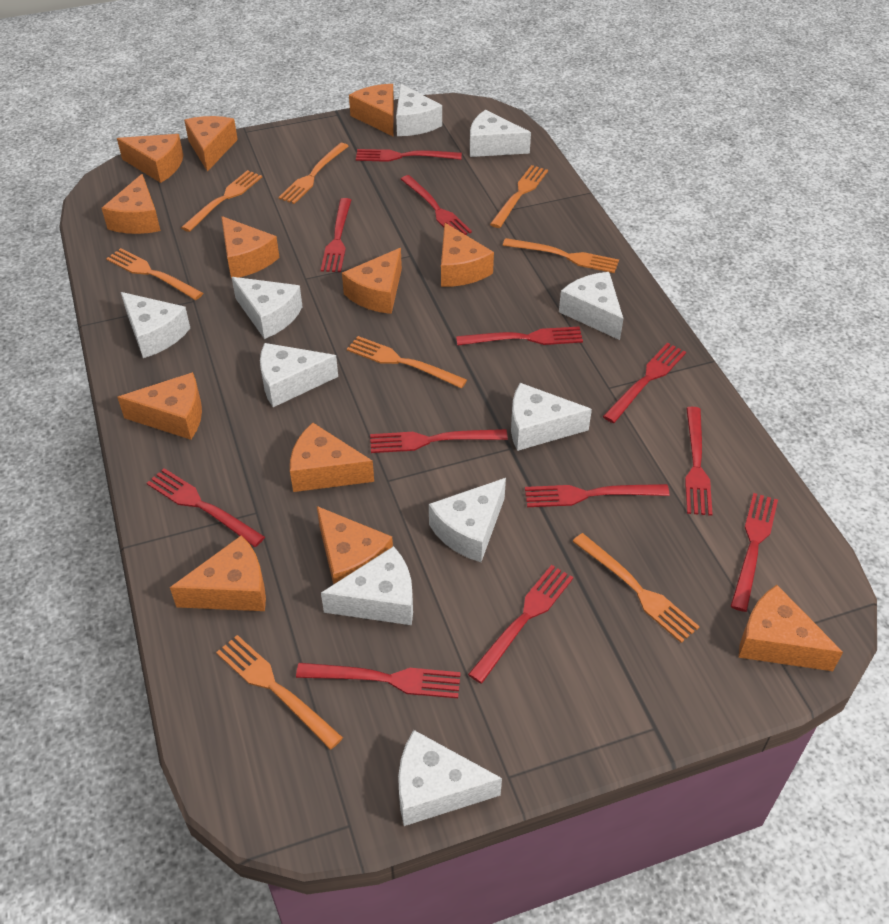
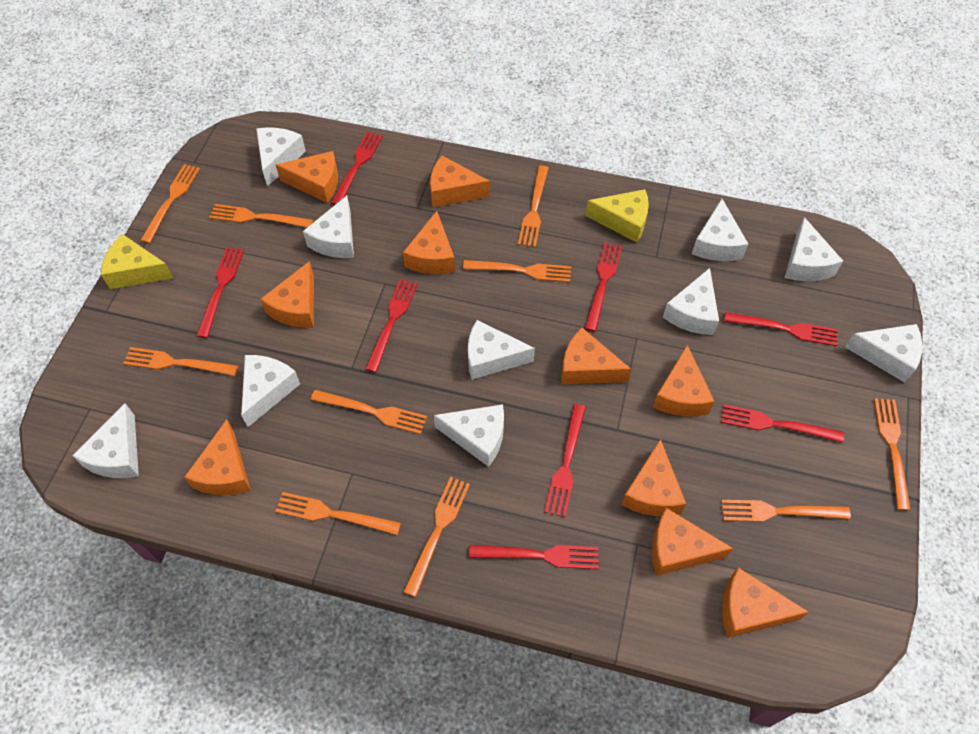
orange cheese: 12 -> 10
orange fork: 8 -> 10
red fork: 12 -> 8
yellow cheese: 0 -> 2

